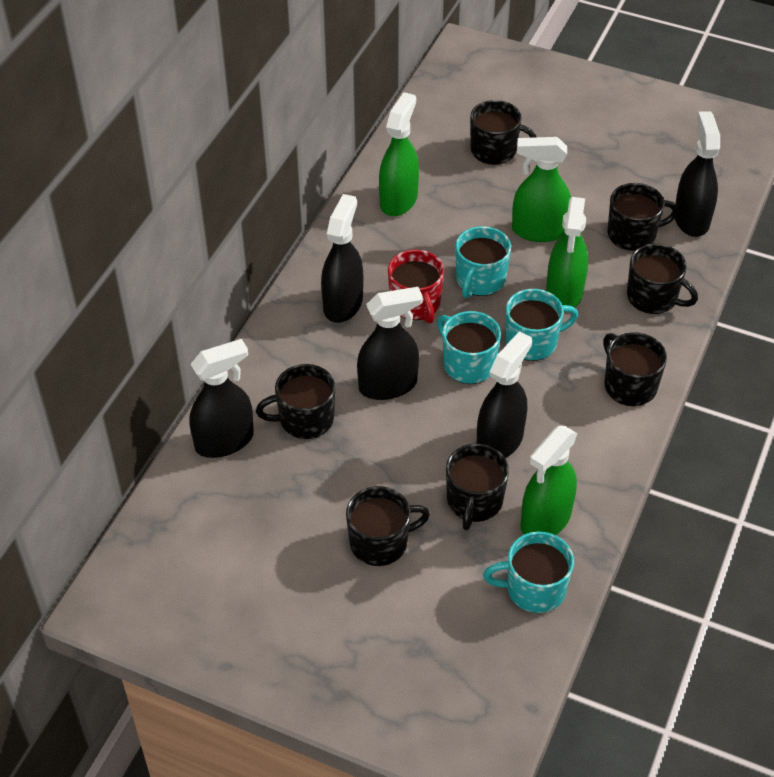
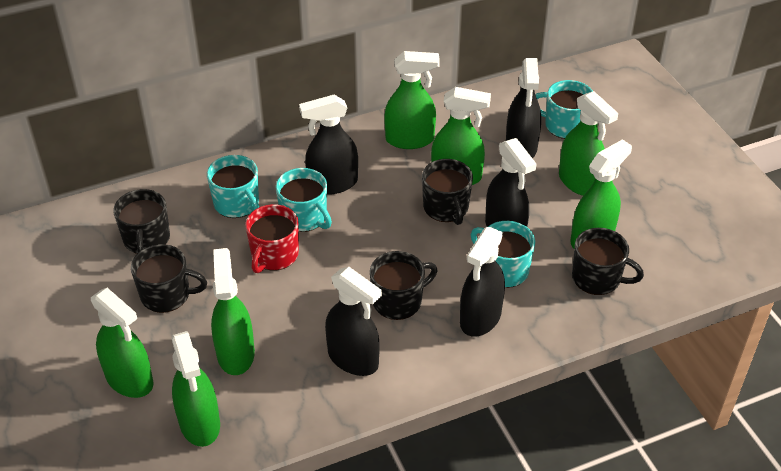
black mug: 7 -> 5
green spray bottle: 4 -> 7

